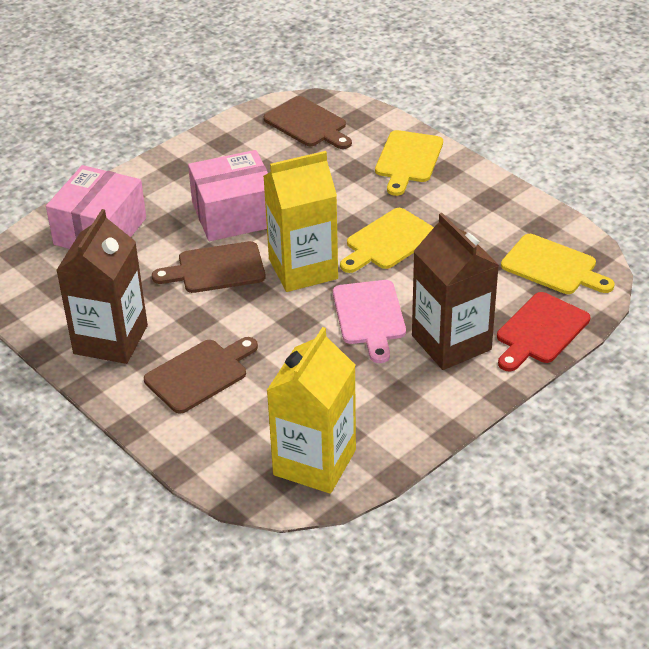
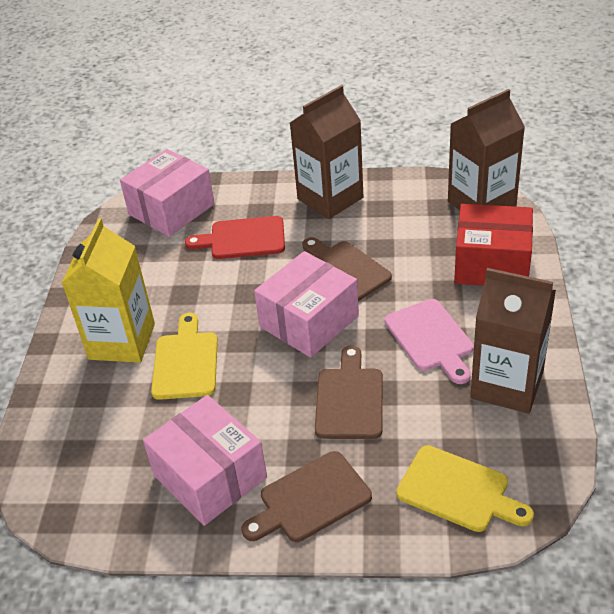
brown carton: 2 -> 3
pink box: 2 -> 3
red box: 0 -> 1
yellow carton: 2 -> 1
yellow cutting board: 3 -> 2

